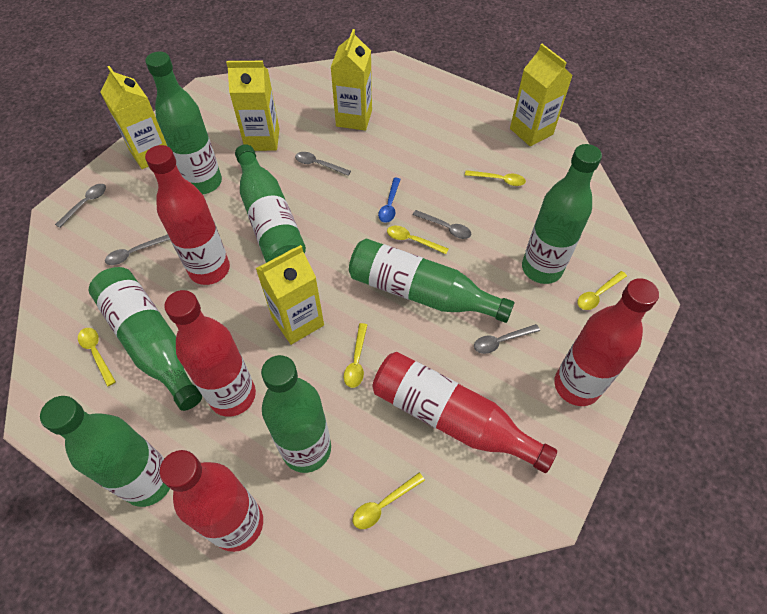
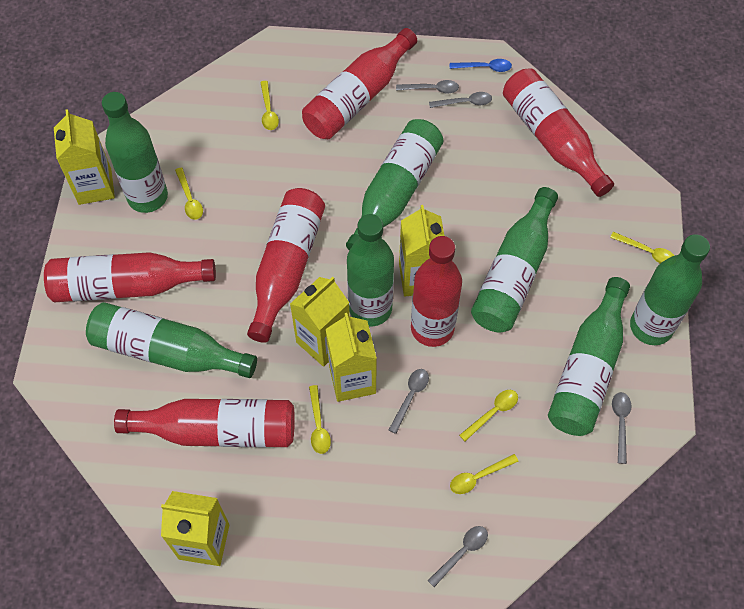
red bottle: 5 -> 6

